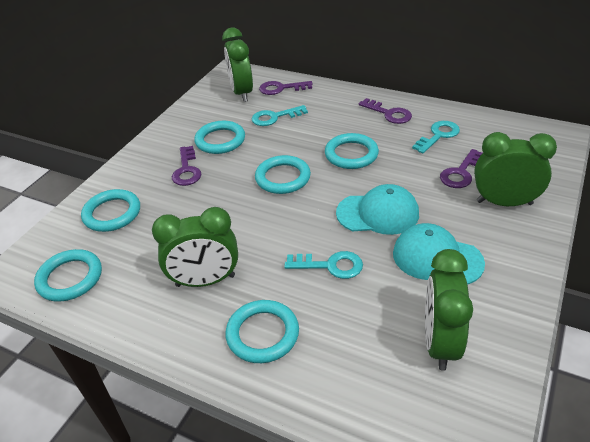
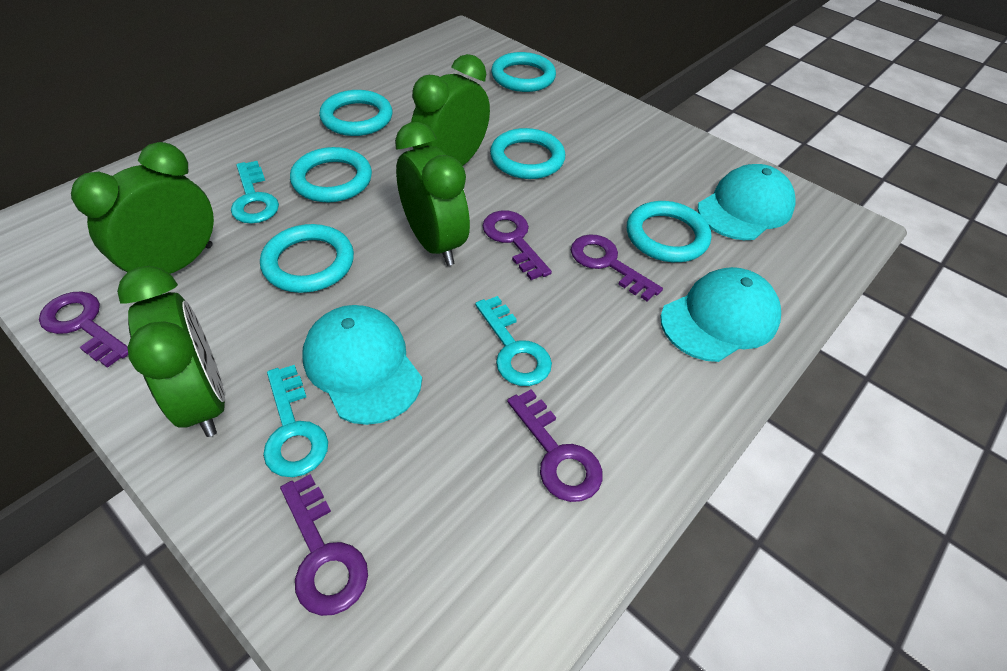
purple key: 4 -> 5
turquoise cap: 2 -> 3

